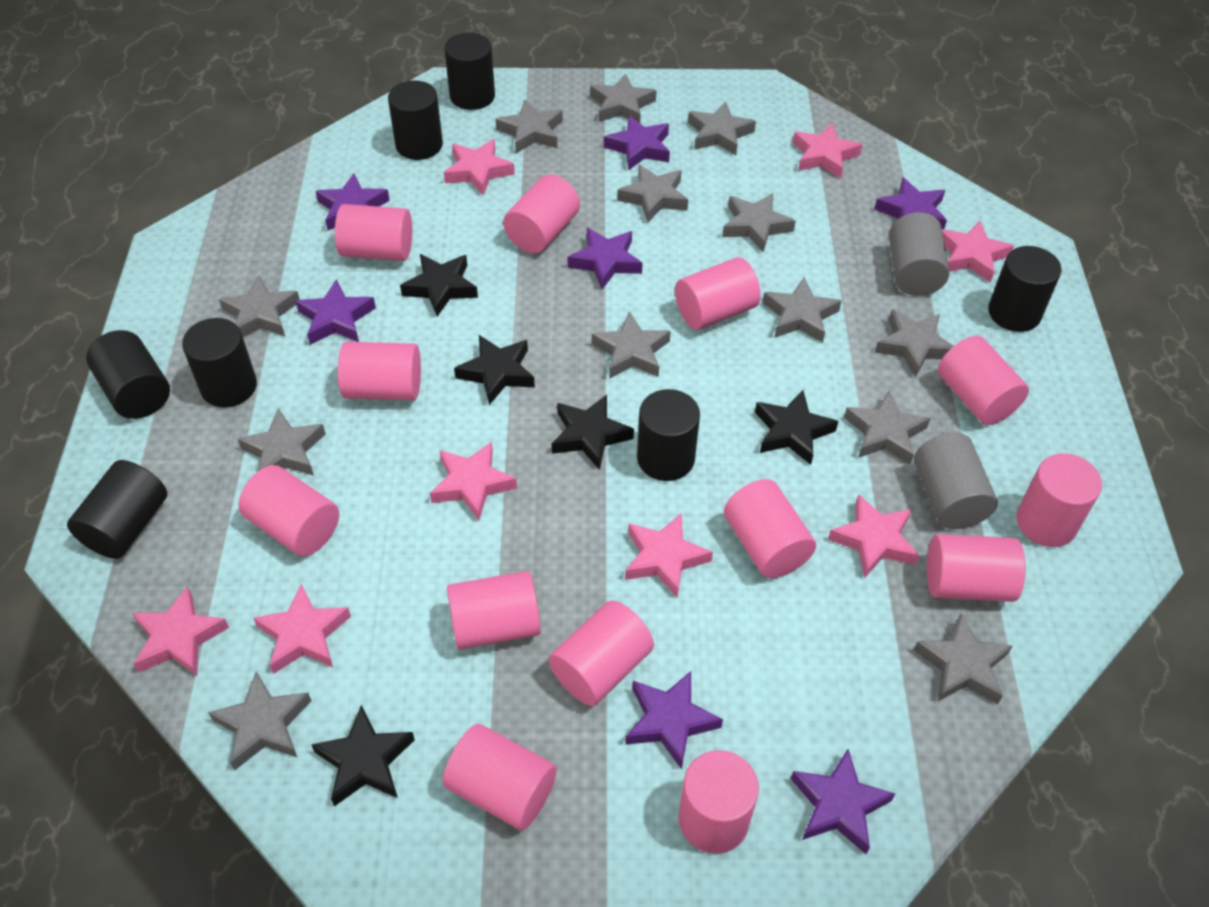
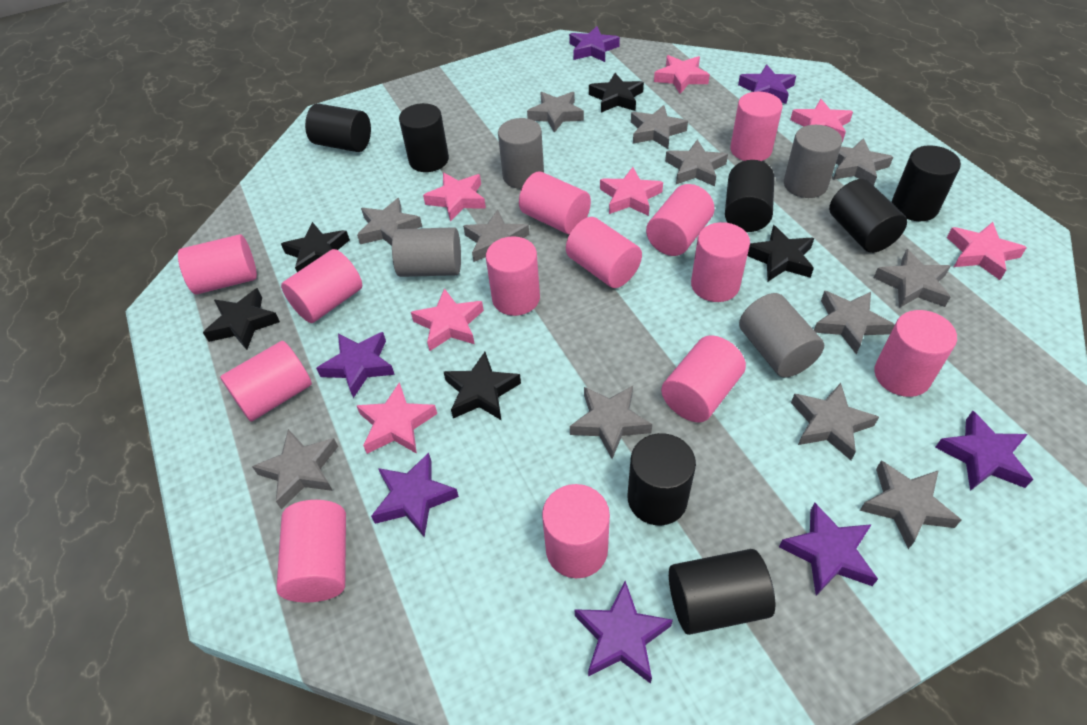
grey cylinder: 2 -> 4
grey star: 13 -> 12
pink star: 8 -> 7

